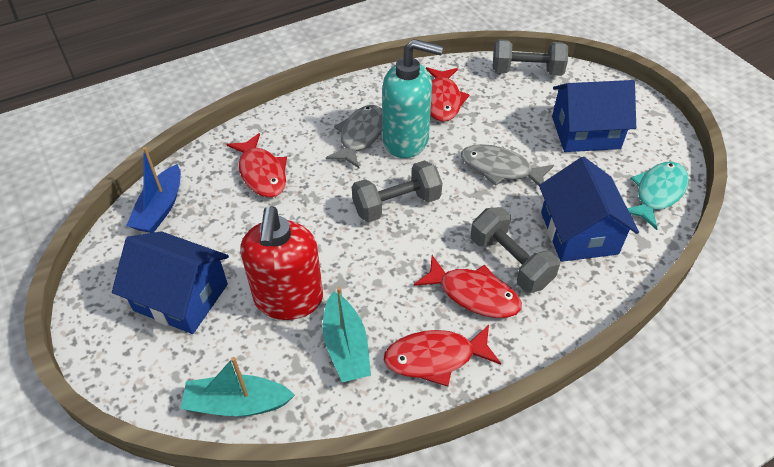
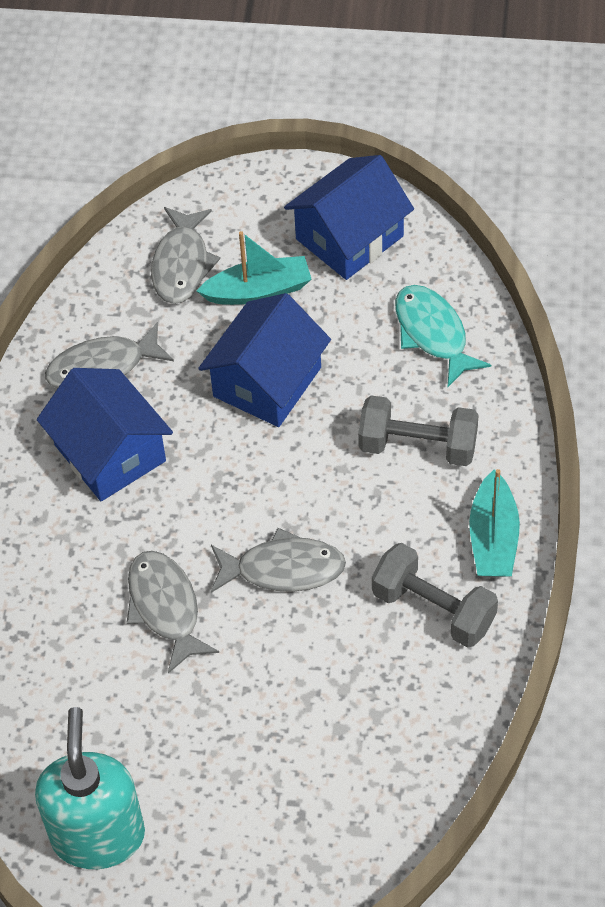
blue boat: 1 -> 0
grey dumbbell: 3 -> 2
grey fish: 2 -> 4
red fish: 4 -> 0
red soap dispenser: 1 -> 0

